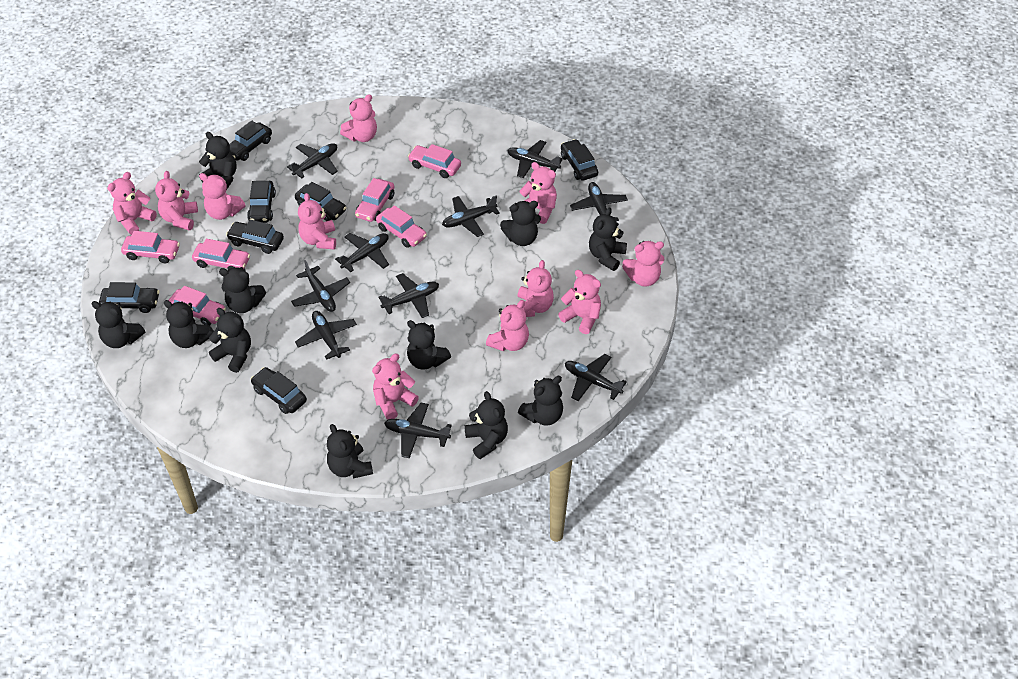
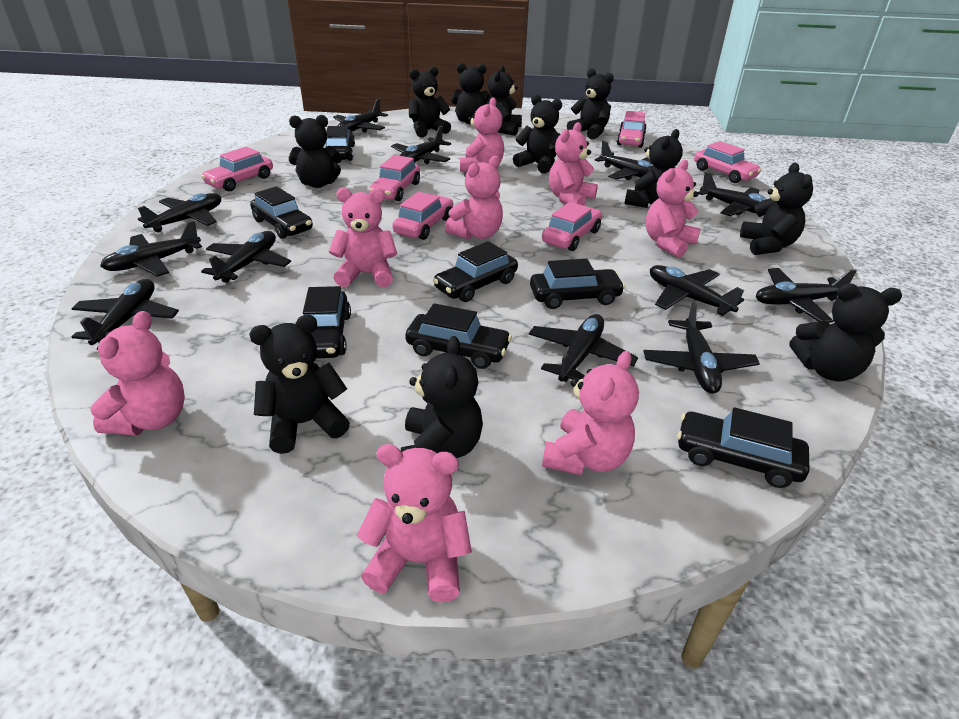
black plane: 10 -> 12
pink teddy bear: 11 -> 8

